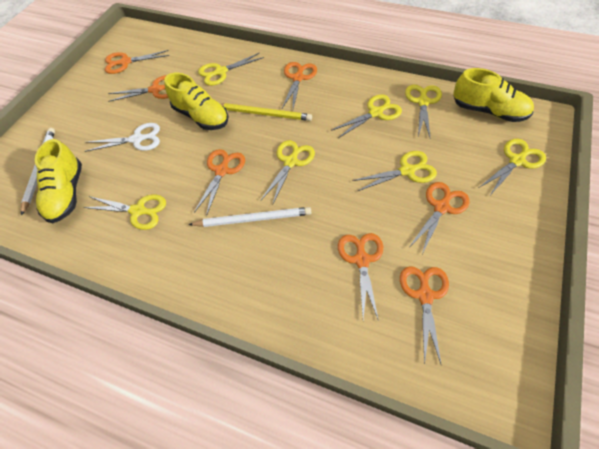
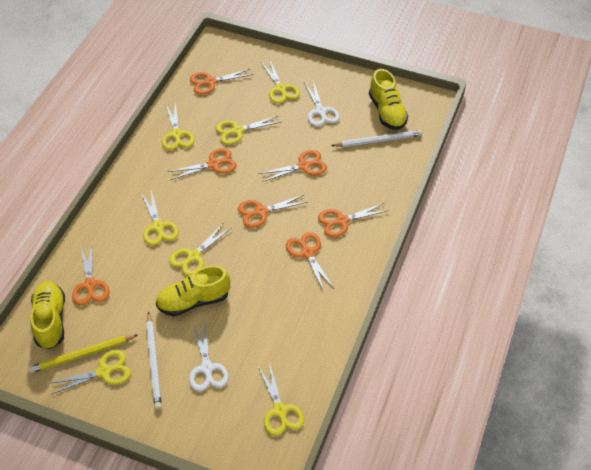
white scissors: 1 -> 2

